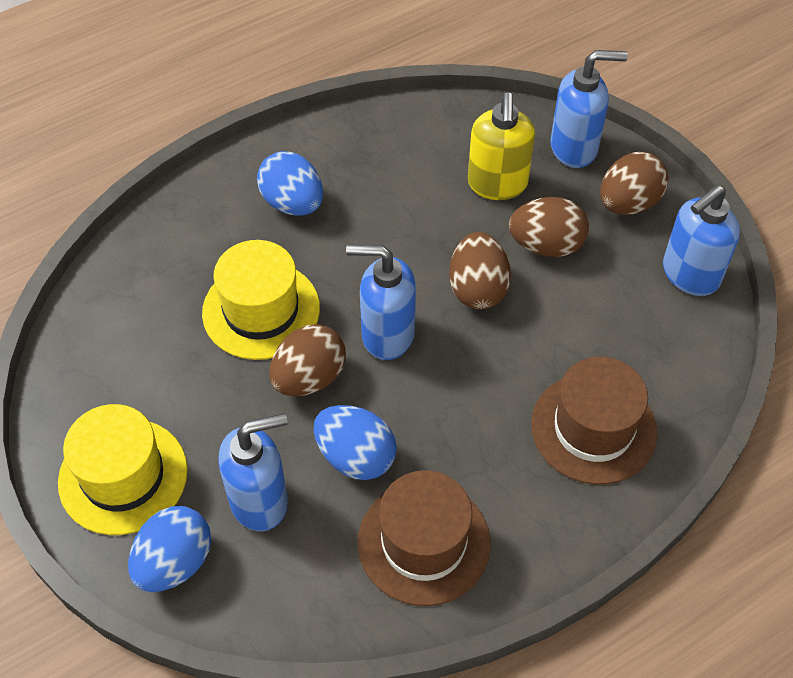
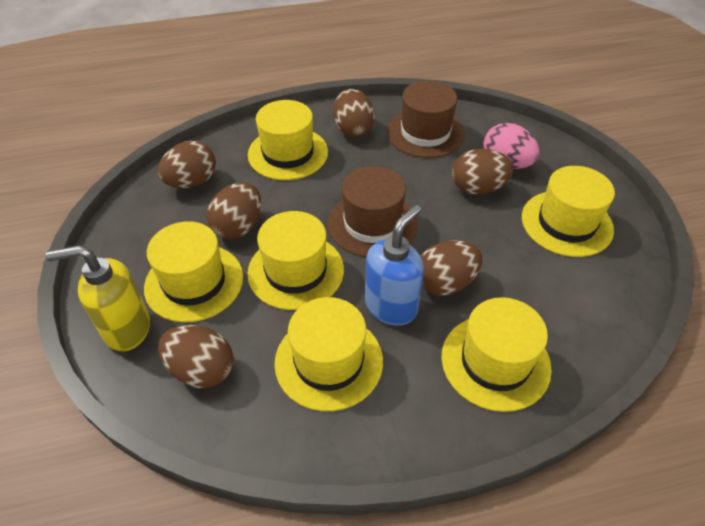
blue egg: 3 -> 0
blue soap dispenser: 4 -> 1
brown egg: 4 -> 6
pink egg: 0 -> 1
yellow hat: 2 -> 6

